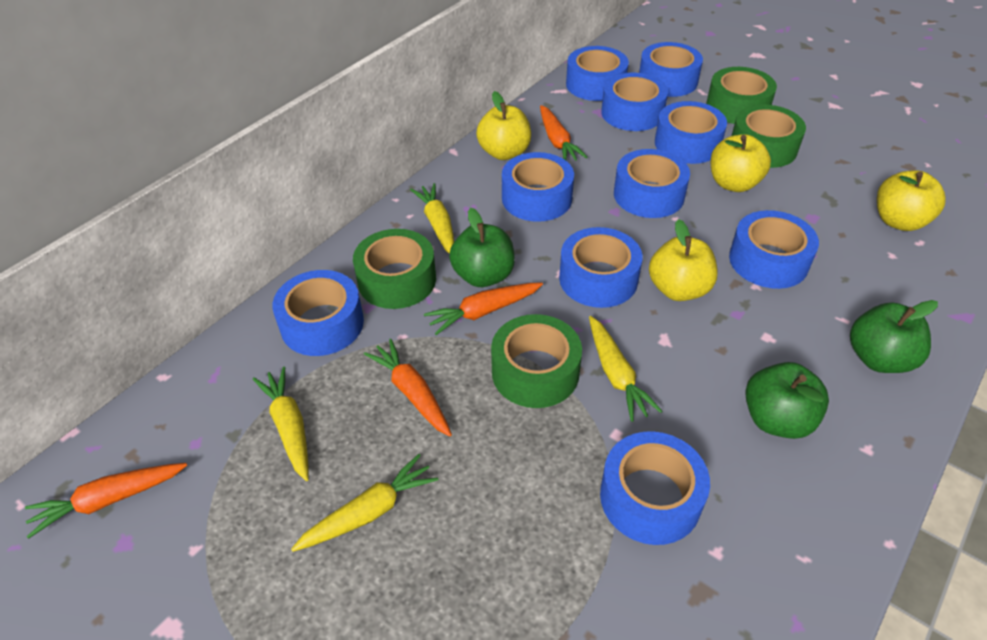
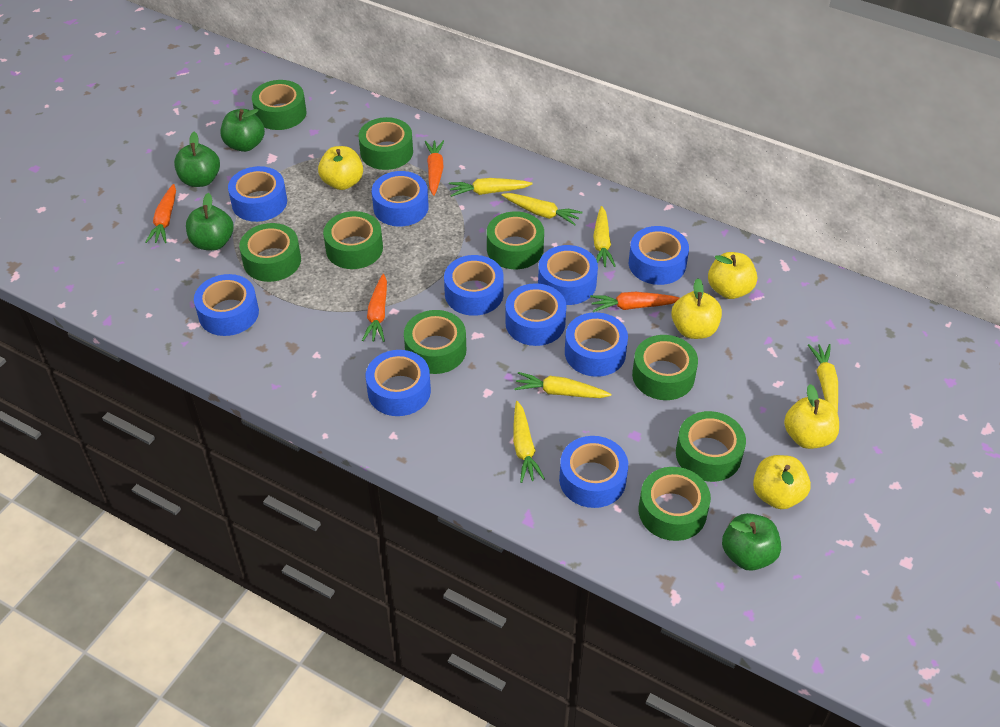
green apple: 3 -> 4
green tape: 4 -> 9
yellow apple: 4 -> 5
yellow carrot: 4 -> 6

